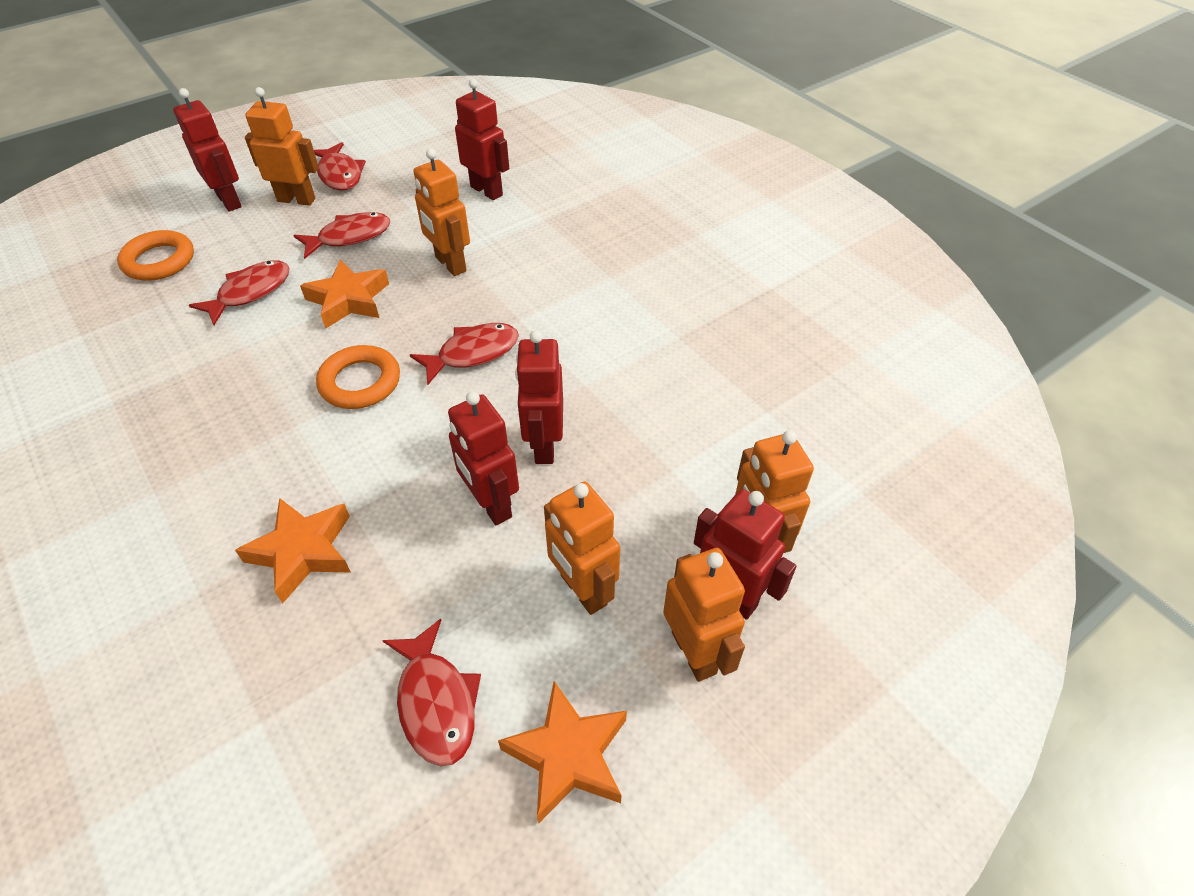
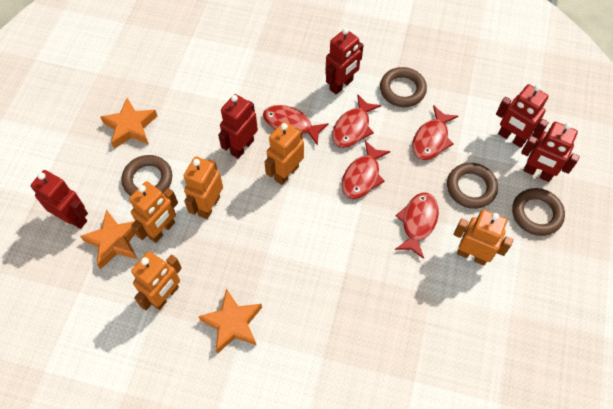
brown ring: 0 -> 4
orange ring: 2 -> 0

